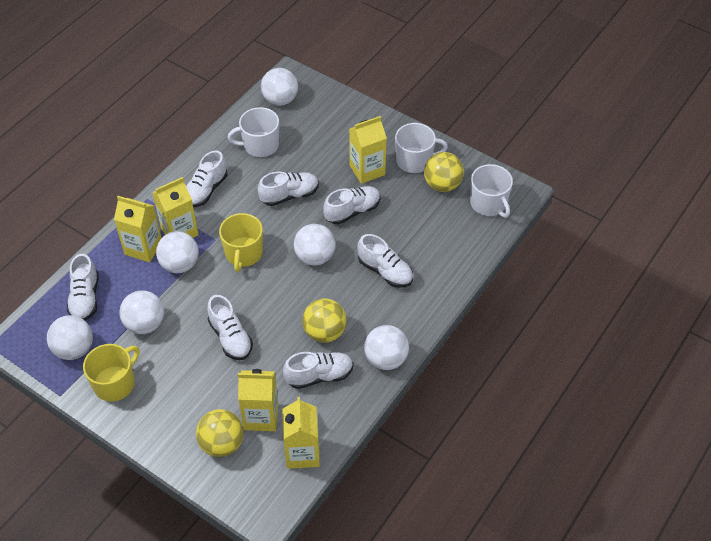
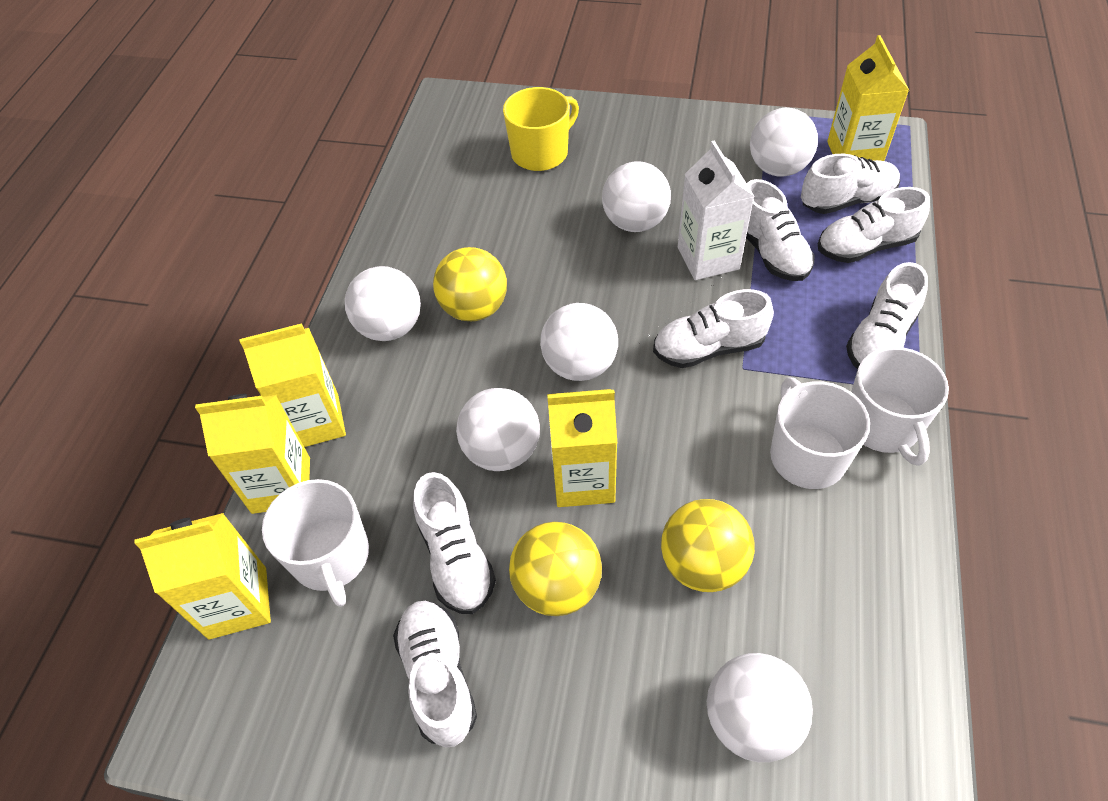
white carton: 0 -> 1
yellow mug: 2 -> 1

